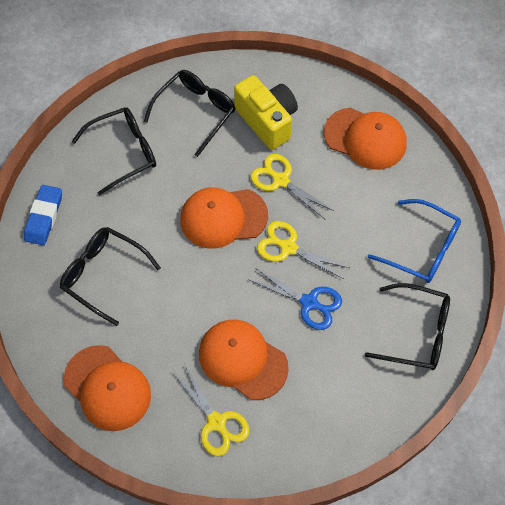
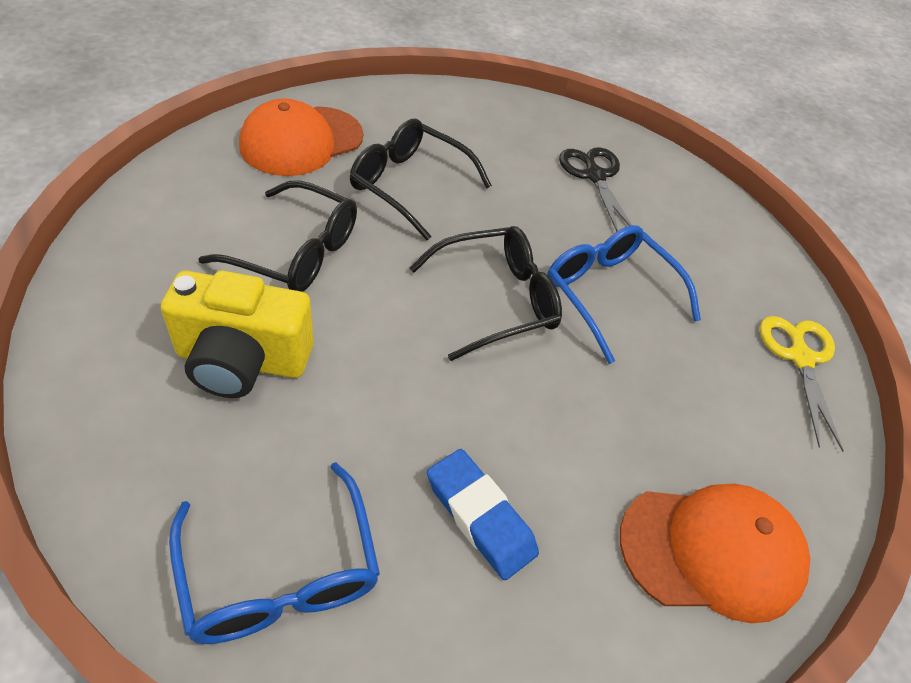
black glasses: 4 -> 3
black scissors: 0 -> 1
blue glasses: 1 -> 2
blue scissors: 1 -> 0
orange cap: 4 -> 2
yellow scissors: 3 -> 1

